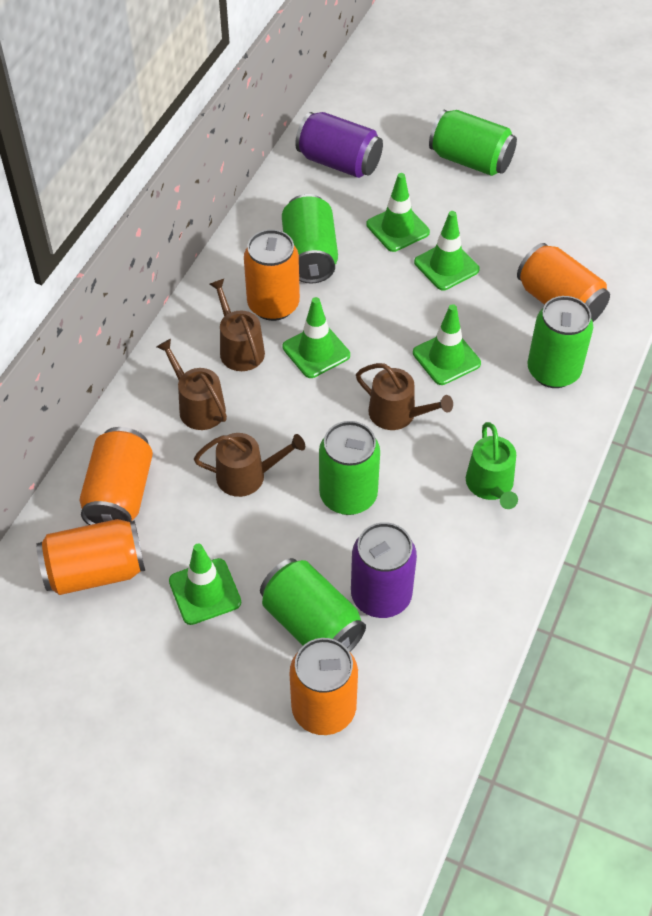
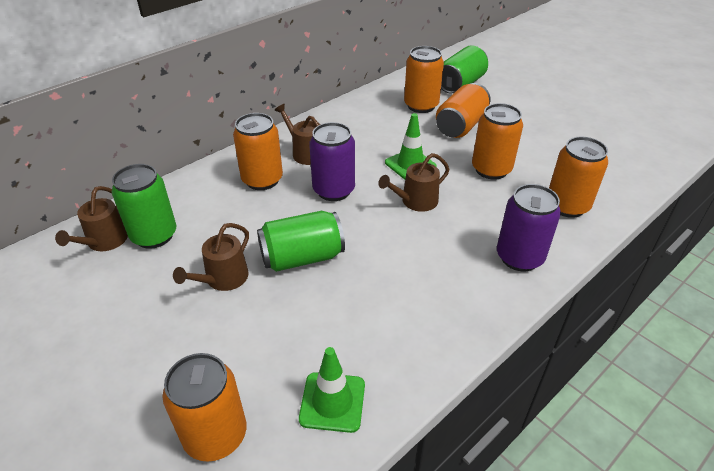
green can: 5 -> 3
green traffic cone: 5 -> 2
green watering can: 1 -> 0
orange can: 5 -> 6

